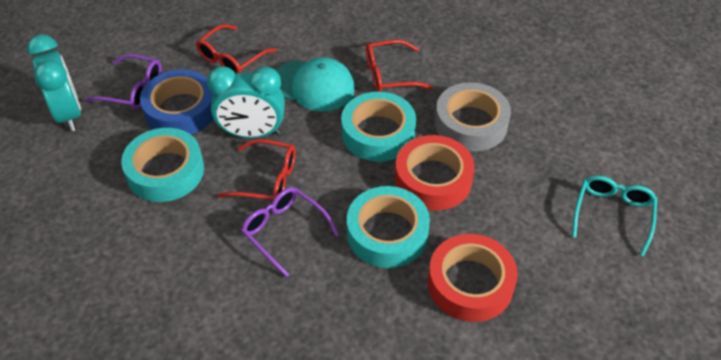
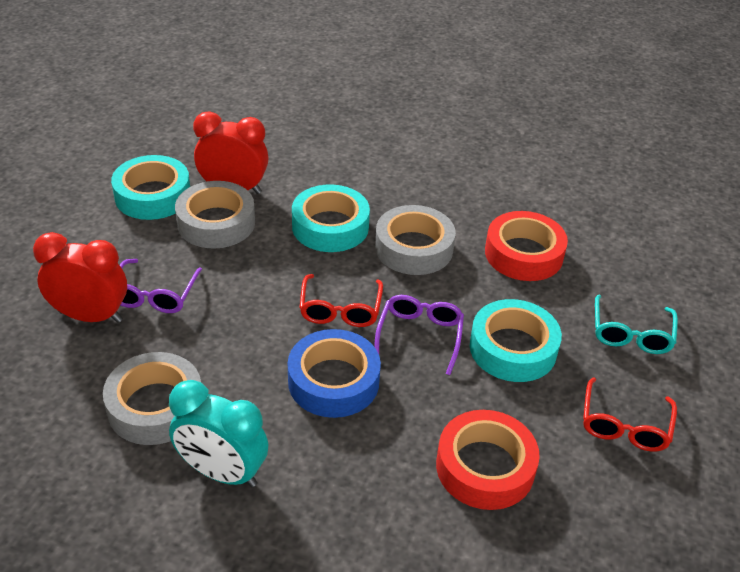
grey tape: 1 -> 3
red clock: 0 -> 2
red glasses: 3 -> 2
turquoise cap: 1 -> 0
turquoise clock: 2 -> 1

